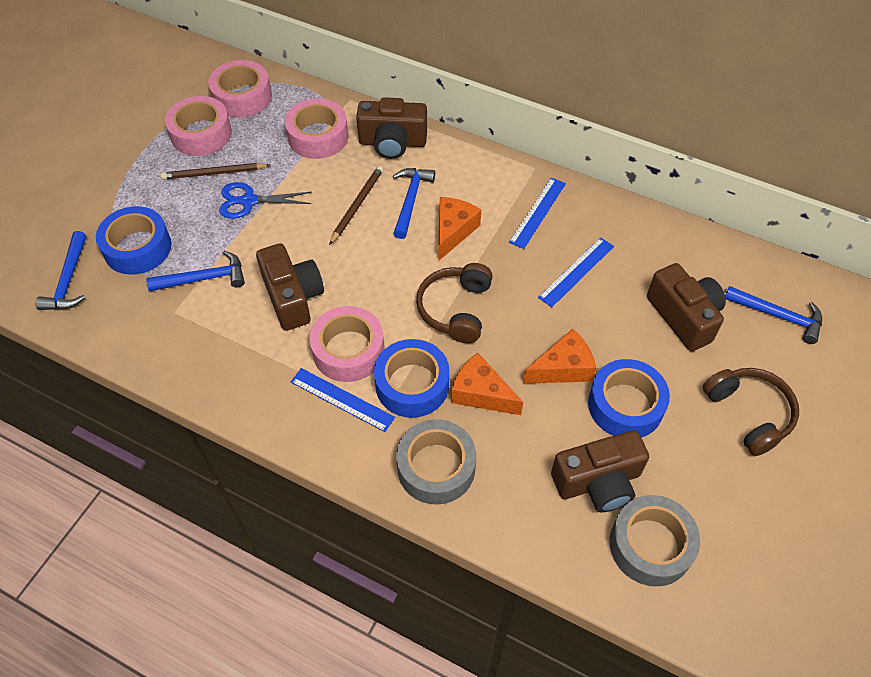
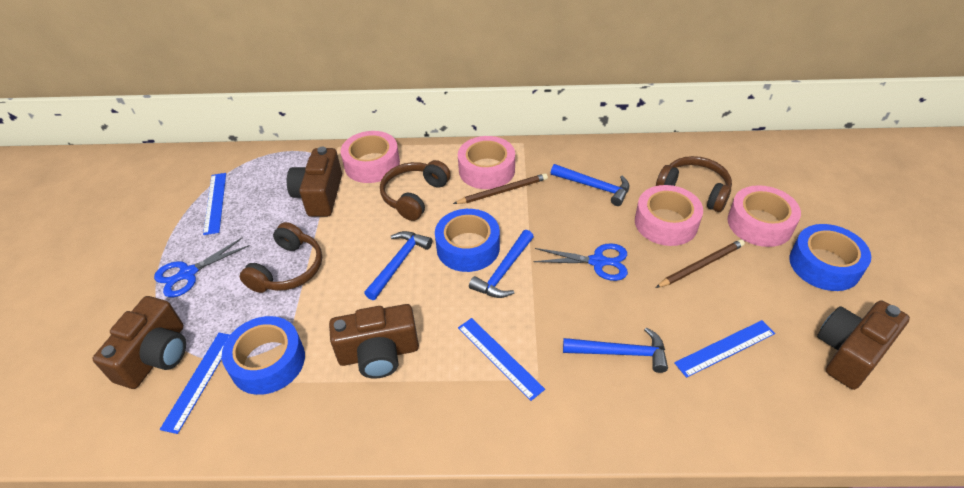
blue ruler: 3 -> 4
blue scissors: 1 -> 2
brown headphones: 2 -> 3
grey tape: 2 -> 0
orange cheese: 3 -> 0

